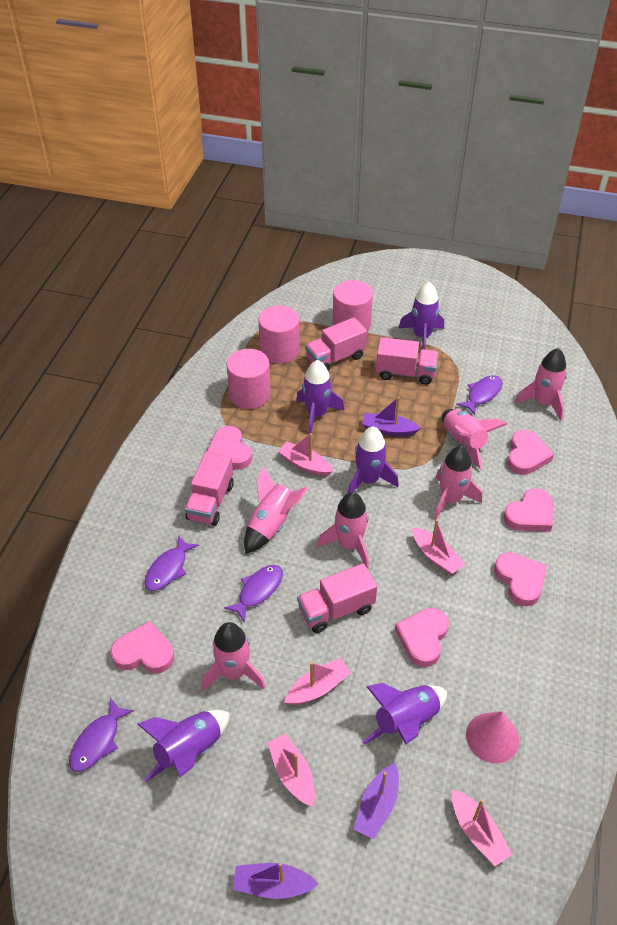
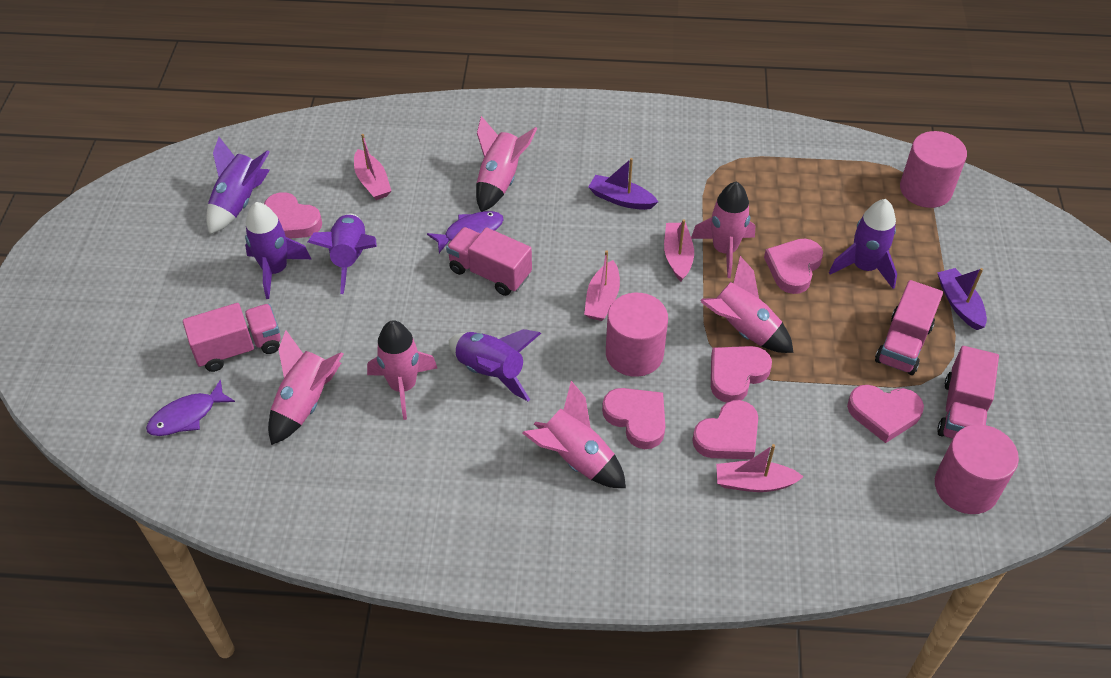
pink boat: 5 -> 4
pink cone: 1 -> 0
purple boat: 3 -> 2
purple fish: 4 -> 2

